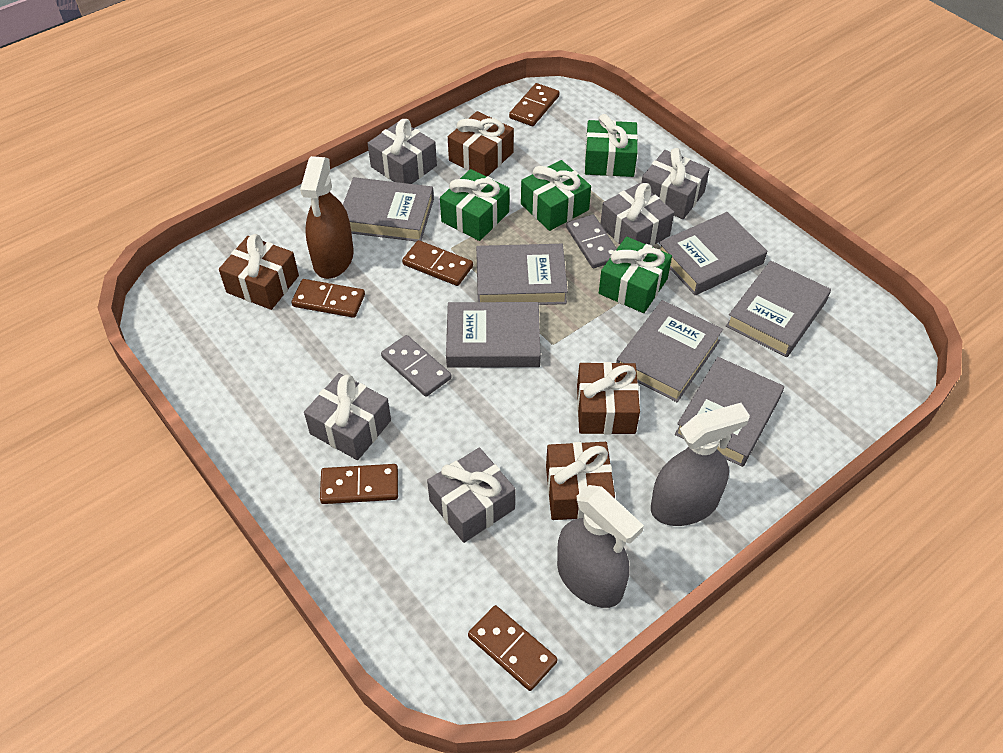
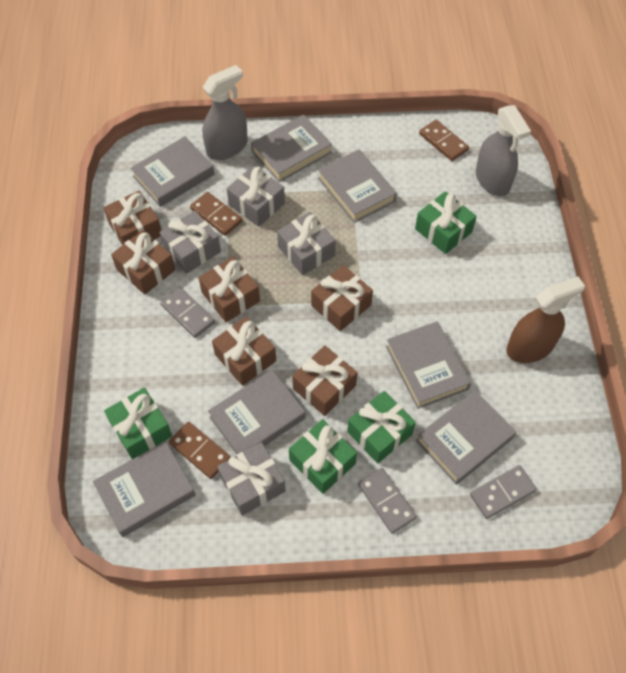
brown domino: 5 -> 3
brown gift: 4 -> 6
grey domino: 2 -> 3
grey gift: 5 -> 4

